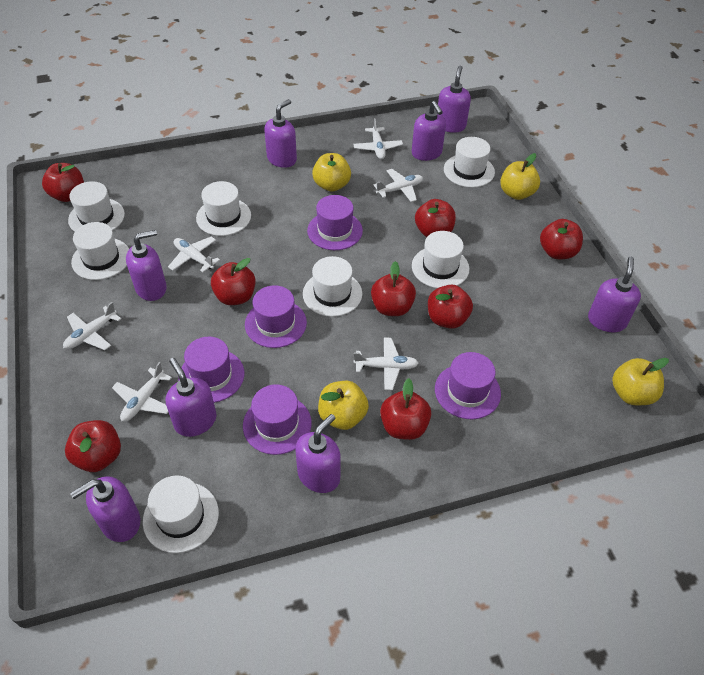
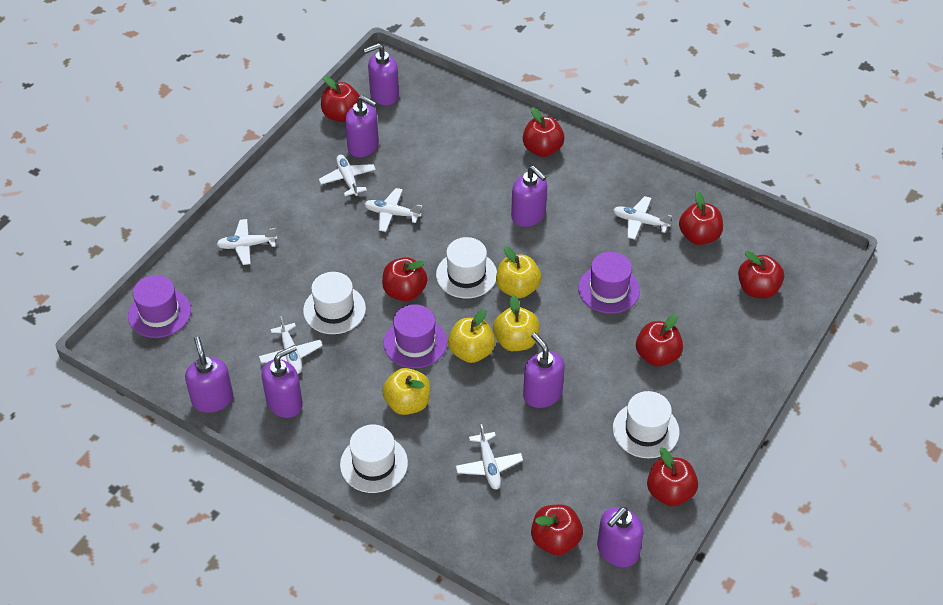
purple hat: 5 -> 3
purple soap dispenser: 8 -> 7
white hat: 7 -> 4

